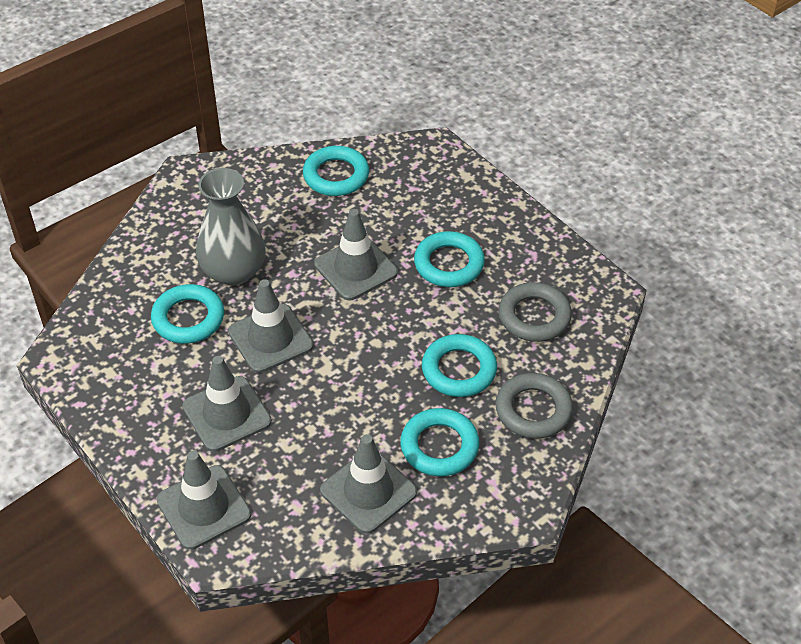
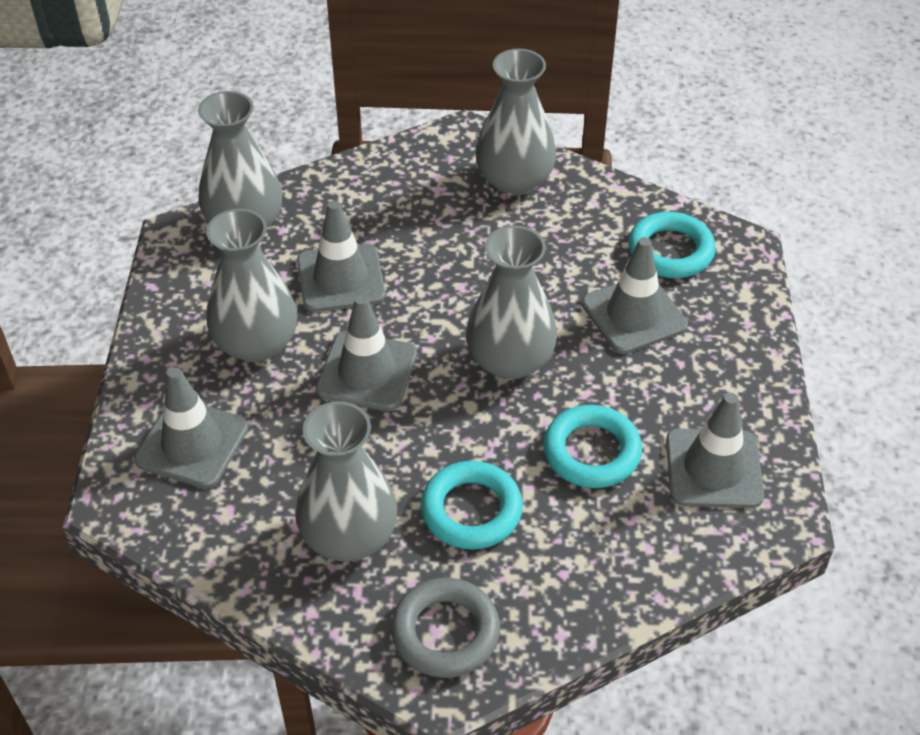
grey ring: 2 -> 1
grey vase: 1 -> 5
turquoise ring: 5 -> 3

